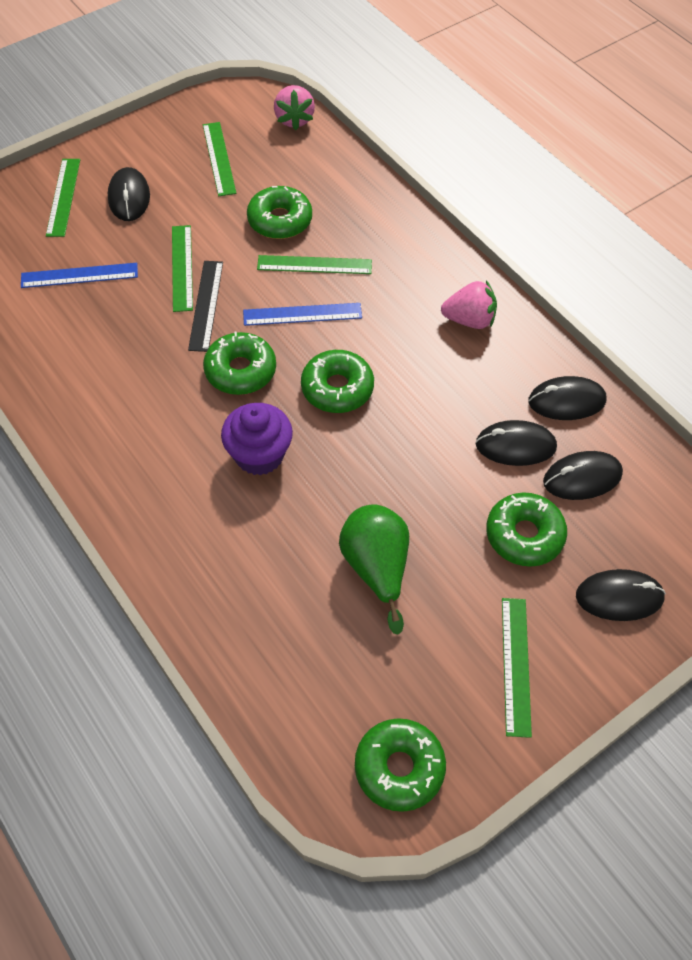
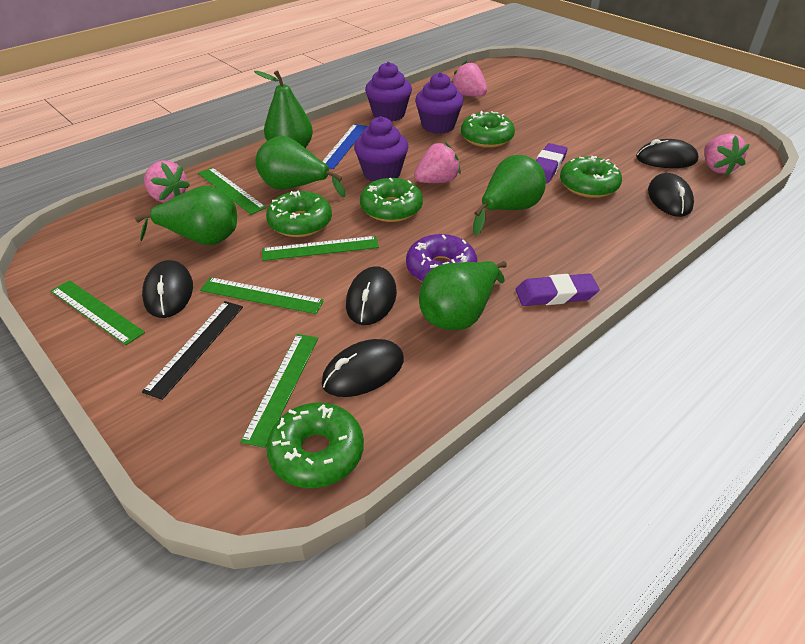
blue ruler: 2 -> 1
green pear: 1 -> 5
pink strawberry: 2 -> 4
purple cupcake: 1 -> 3
purple donut: 0 -> 1
purple eraser: 0 -> 2

